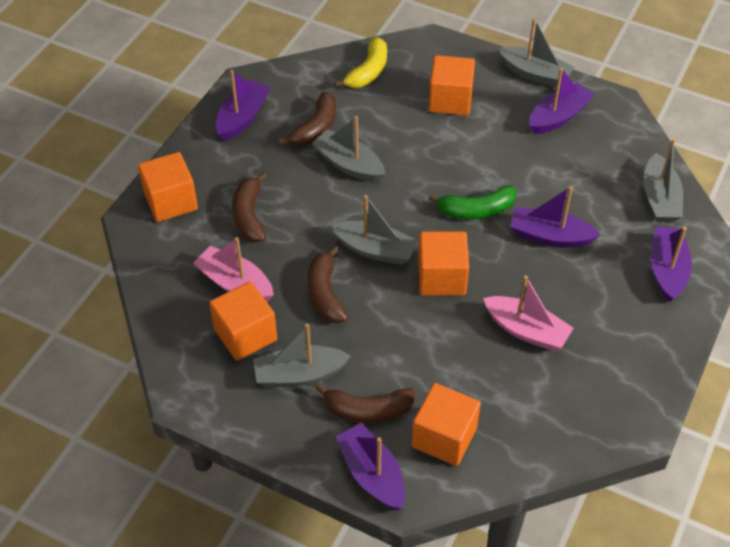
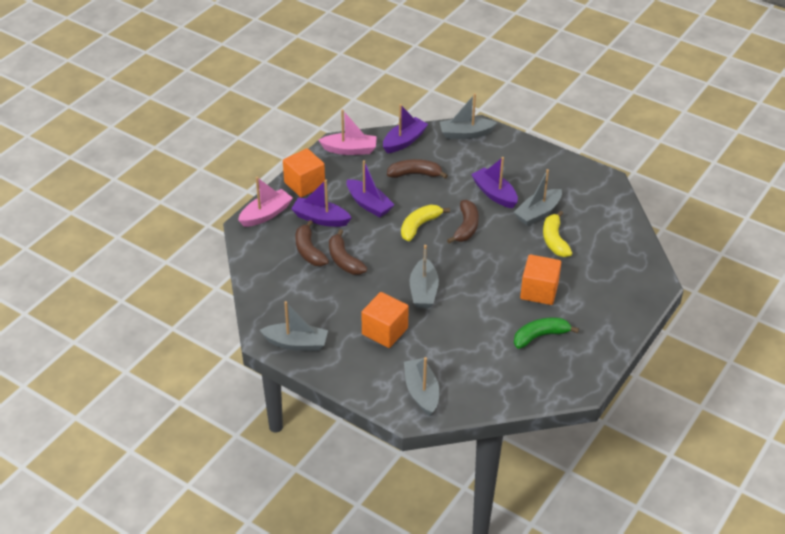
orange cube: 5 -> 3
purple boat: 5 -> 4
yellow banana: 1 -> 2

